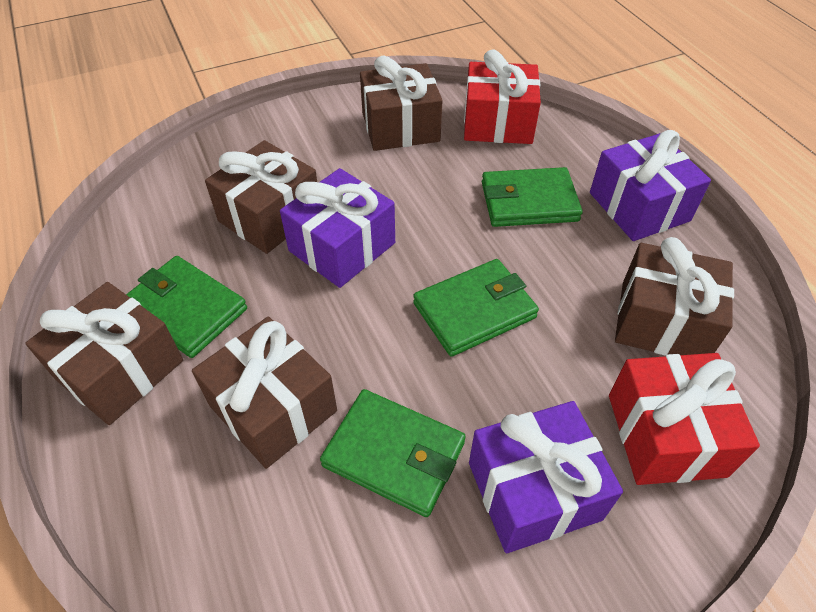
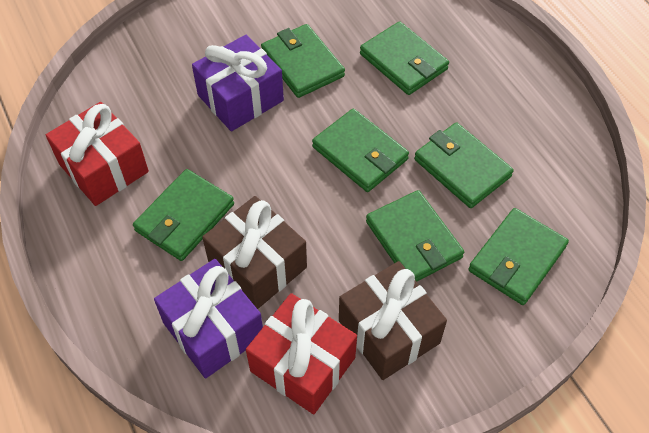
brown gift: 5 -> 2
green wallet: 4 -> 7
purple gift: 3 -> 2

